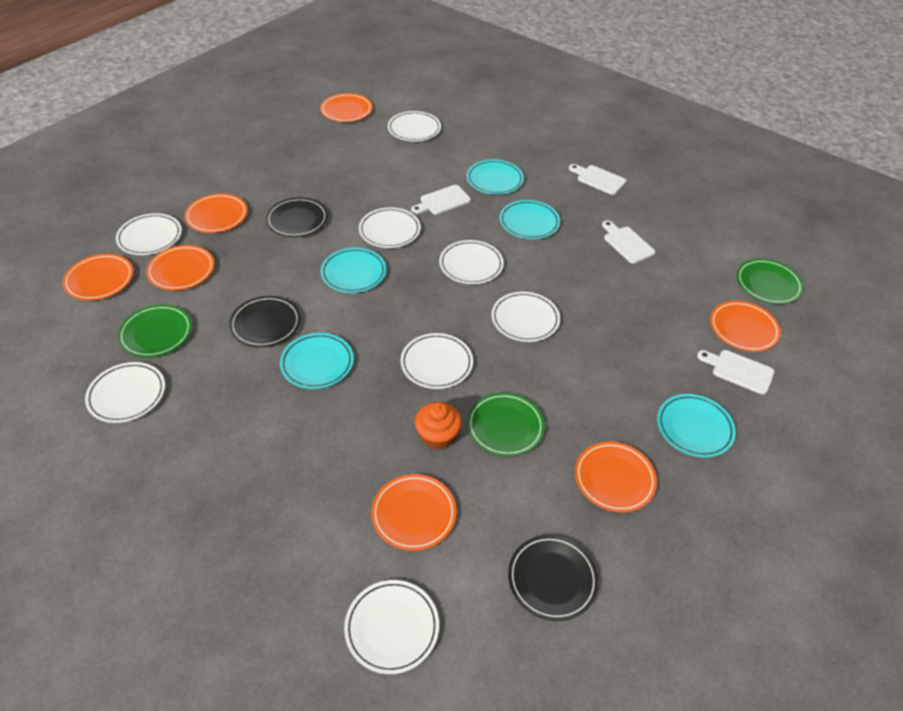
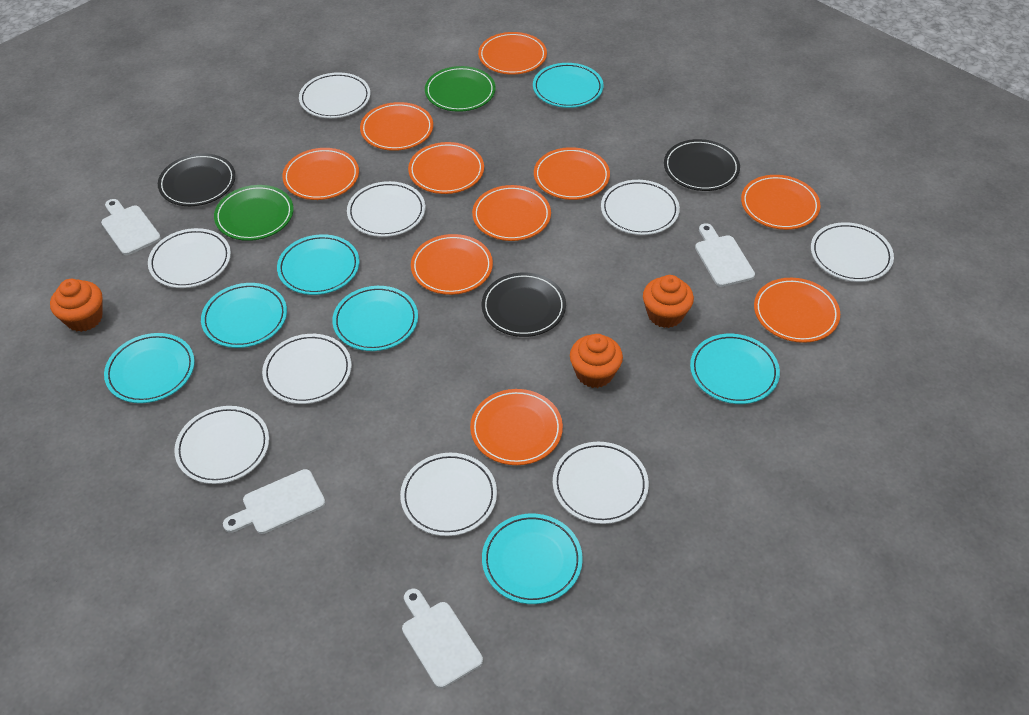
green plate: 3 -> 2
orange cupcake: 1 -> 3
orange plate: 7 -> 10
turquoise plate: 5 -> 7
white plate: 8 -> 9

